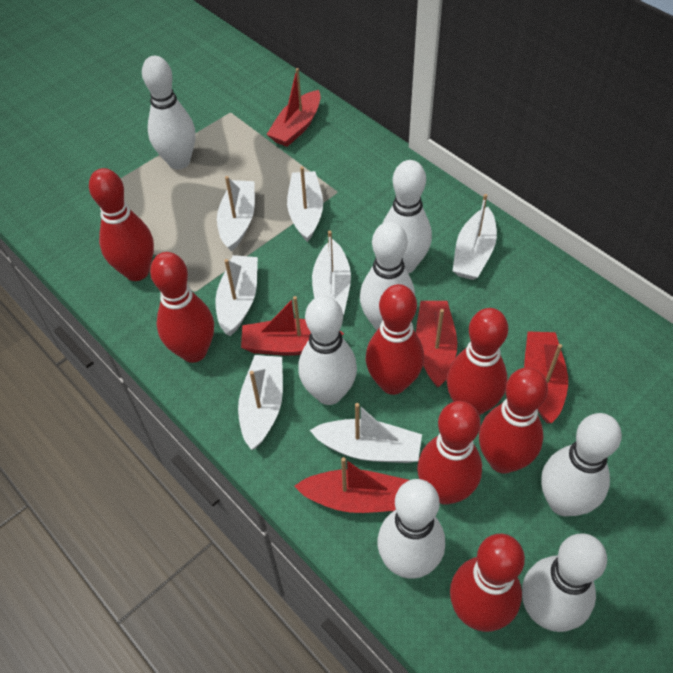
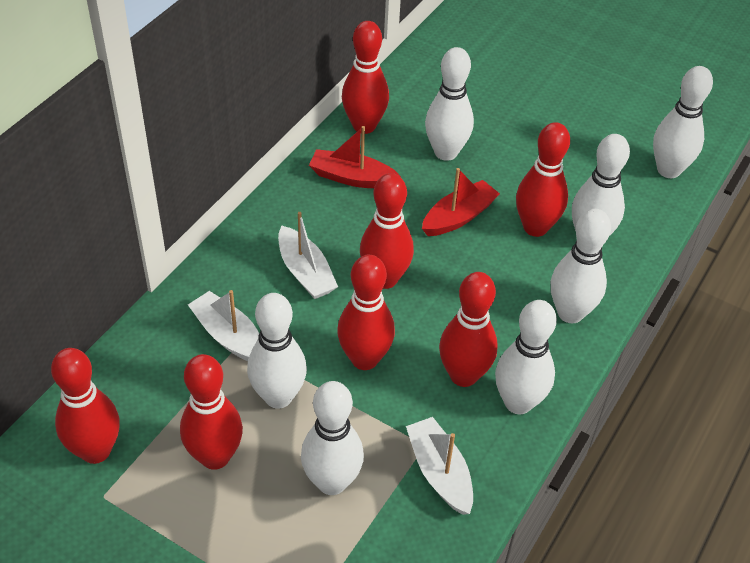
red boat: 5 -> 2
white boat: 7 -> 3

